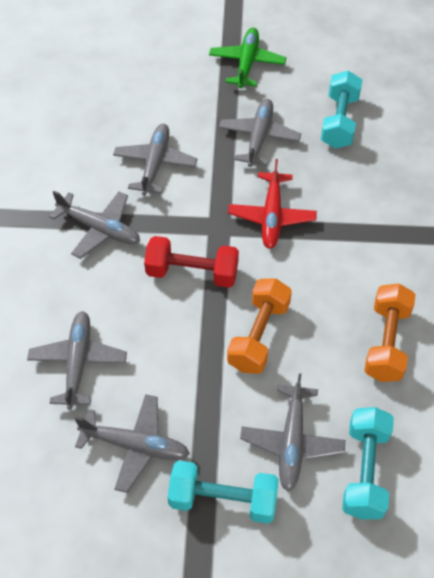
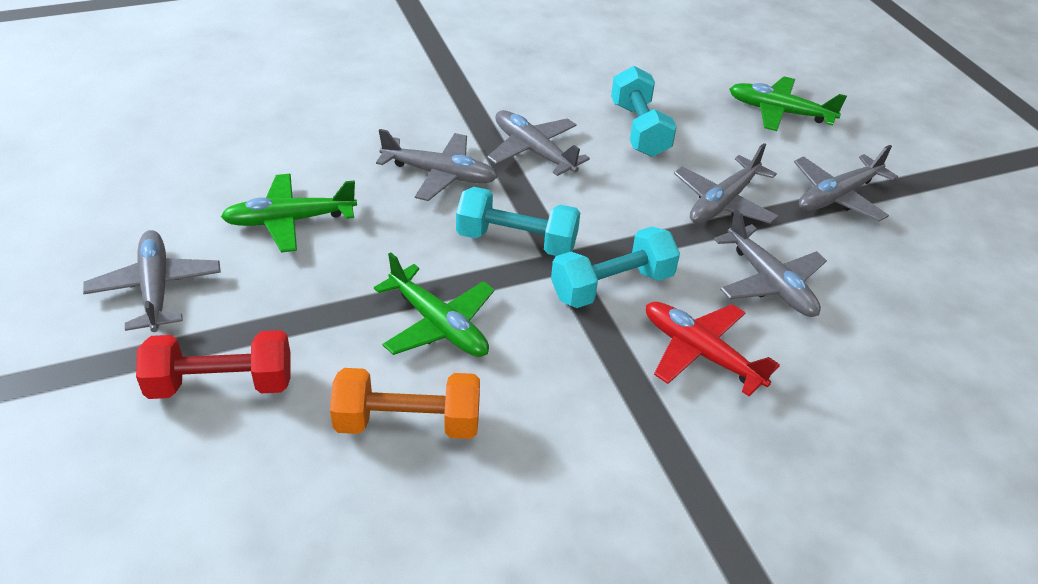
green plane: 1 -> 3
orange dumbbell: 2 -> 1

